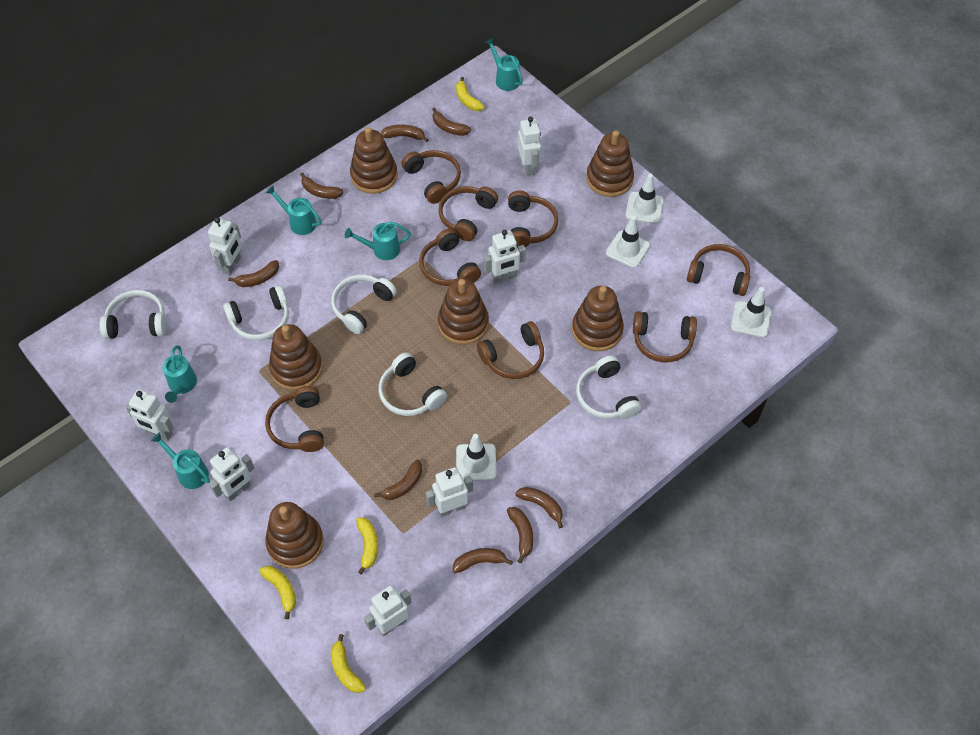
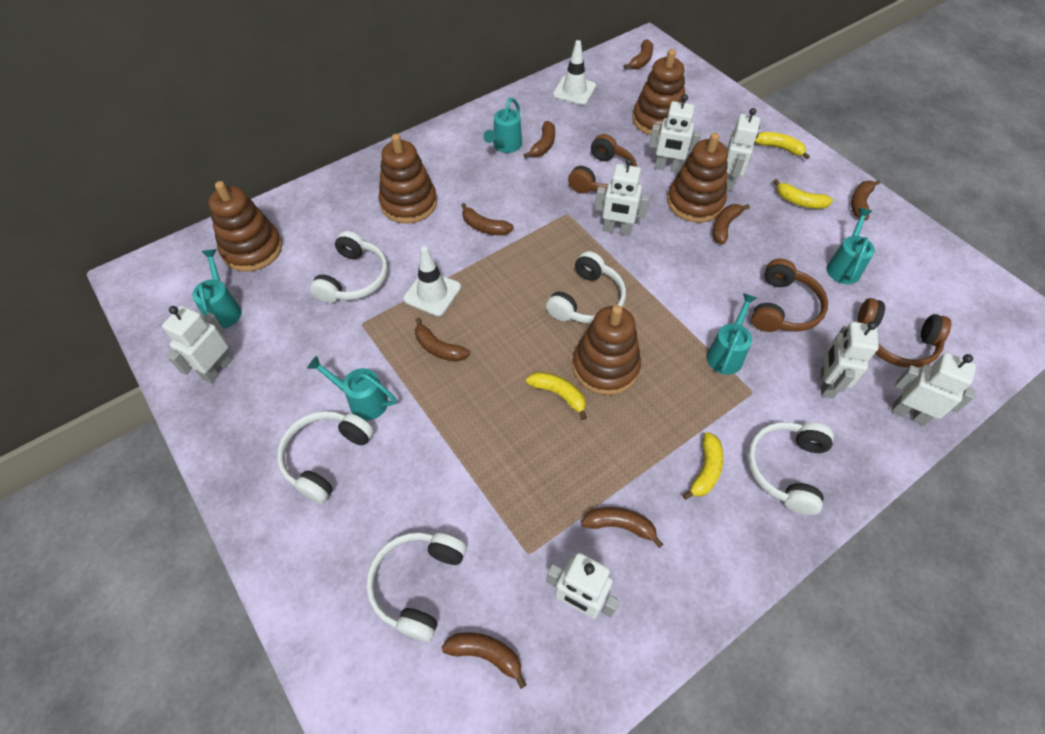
brown headphones: 8 -> 3
brown stacking toy: 6 -> 5
white traffic cone: 4 -> 2

